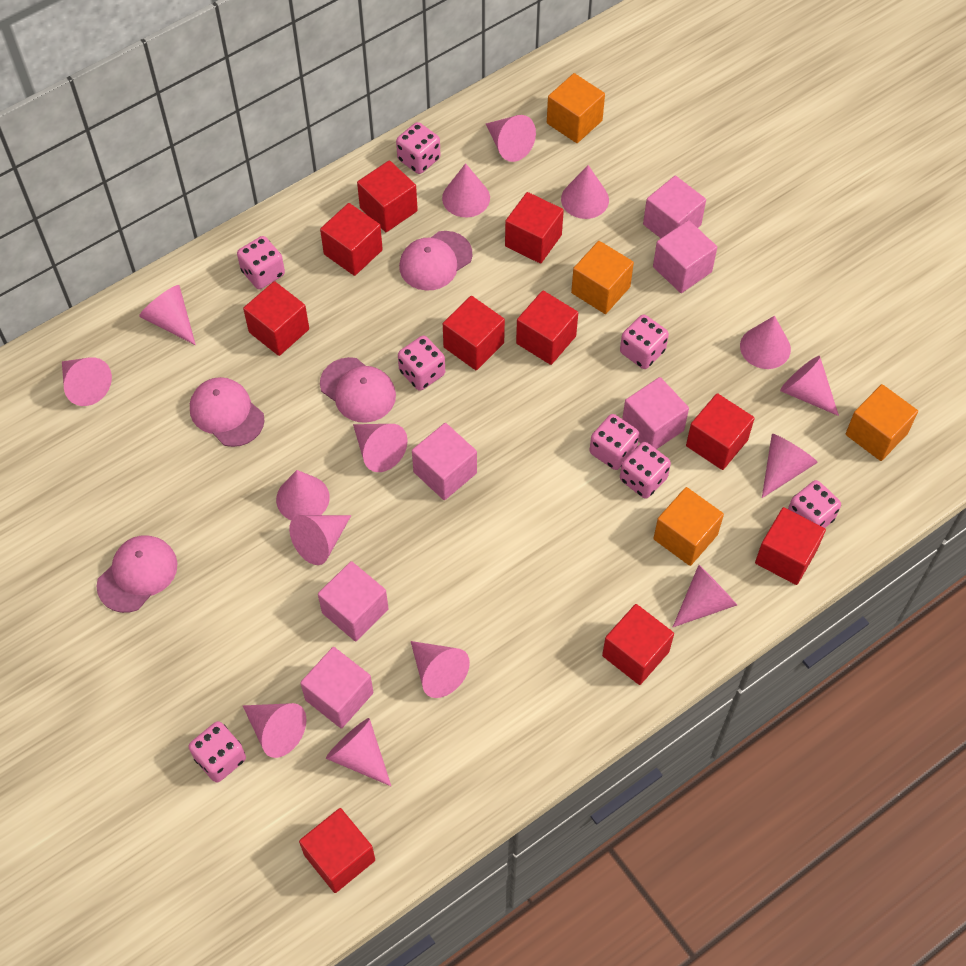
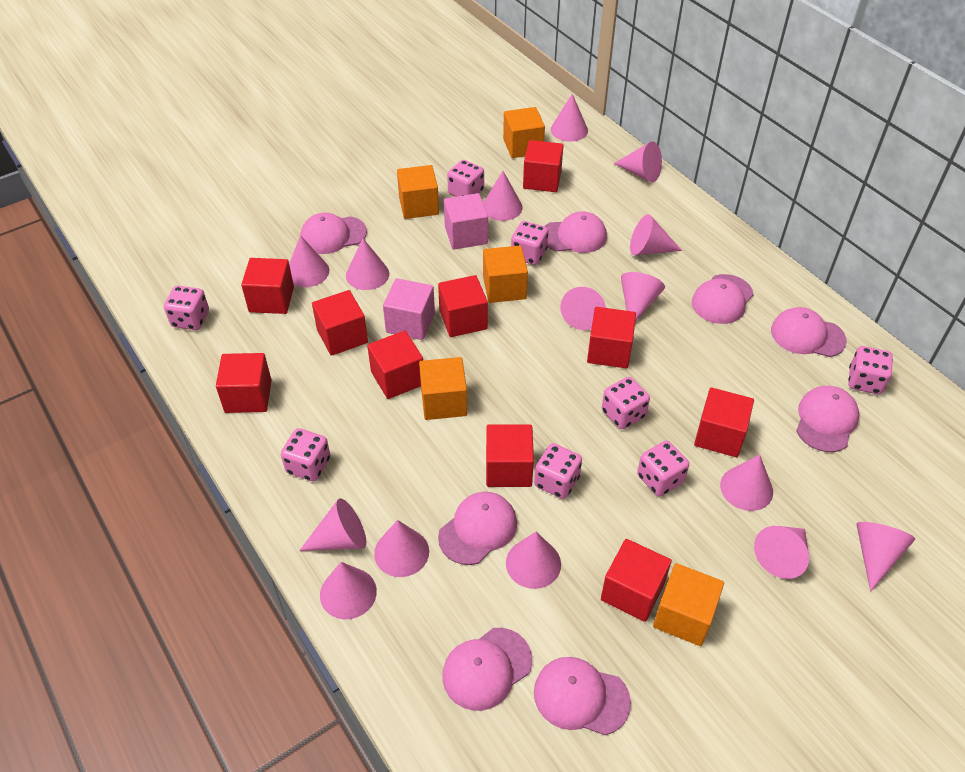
orange cube: 4 -> 5
pink cap: 4 -> 8
pink cube: 6 -> 2

